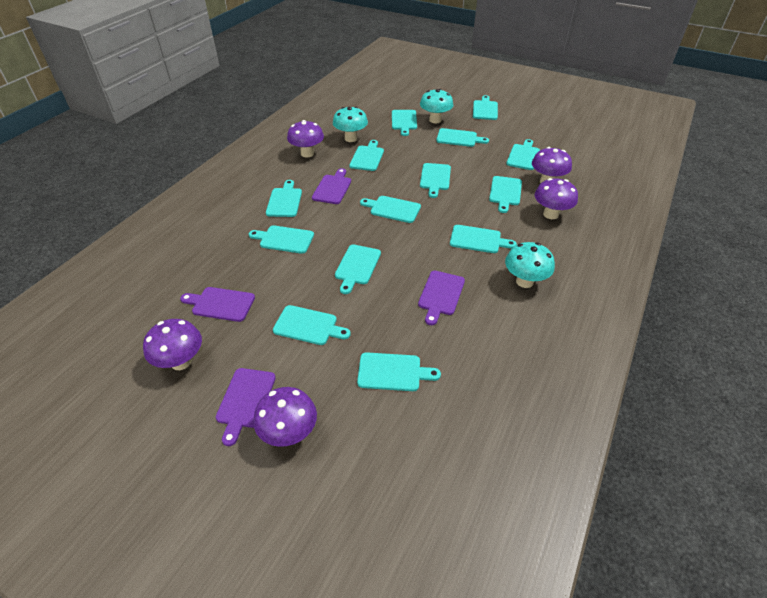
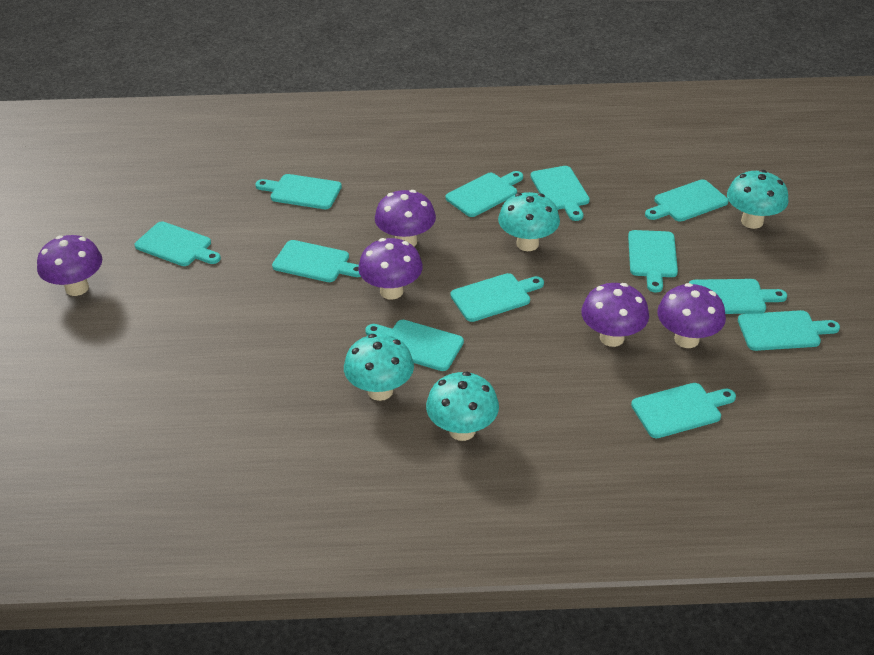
purple cutting board: 4 -> 0
turquoise cutting board: 14 -> 12
turquoise mushroom: 3 -> 4

